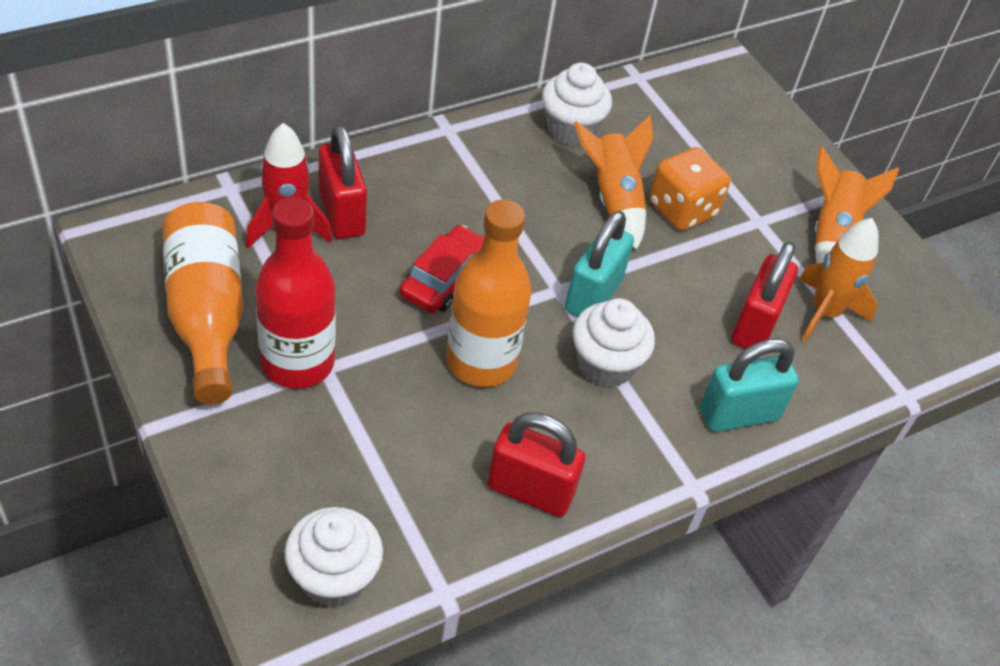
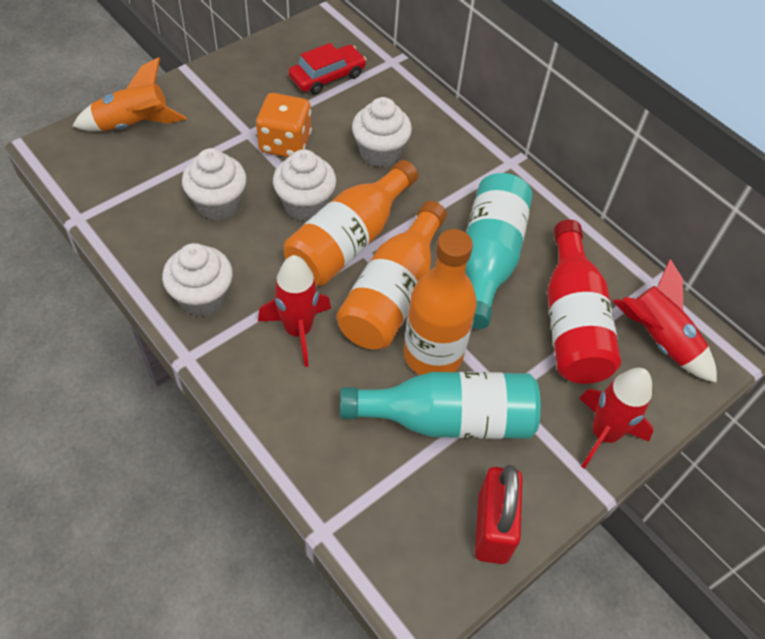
orange bottle: 2 -> 3
orange rocket: 3 -> 1
red padlock: 3 -> 1
red rocket: 1 -> 3
turquoise bottle: 0 -> 2
turquoise padlock: 2 -> 0
white cupcake: 3 -> 4

